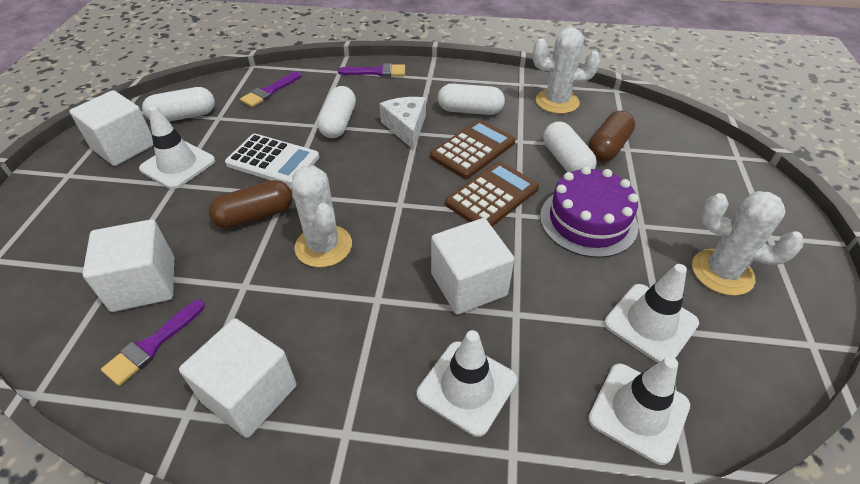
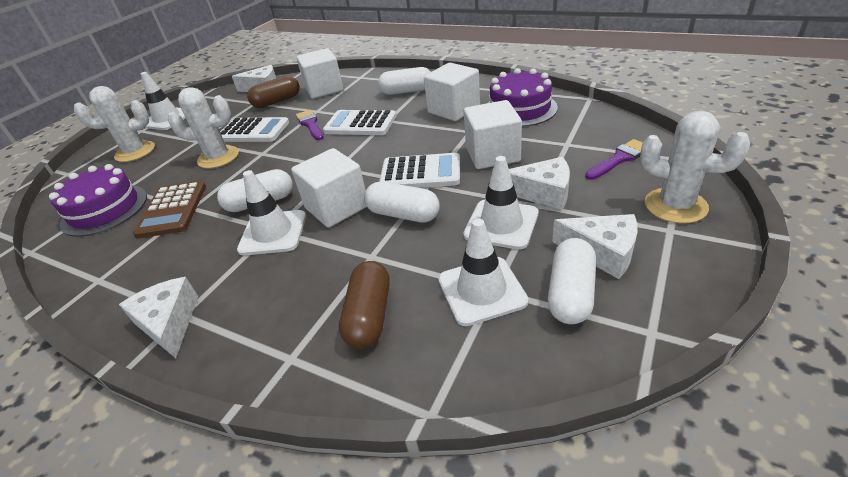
brown calculator: 2 -> 1
purple brush: 3 -> 2
purple cake: 1 -> 2
white calculator: 1 -> 3
white cheese: 1 -> 4

